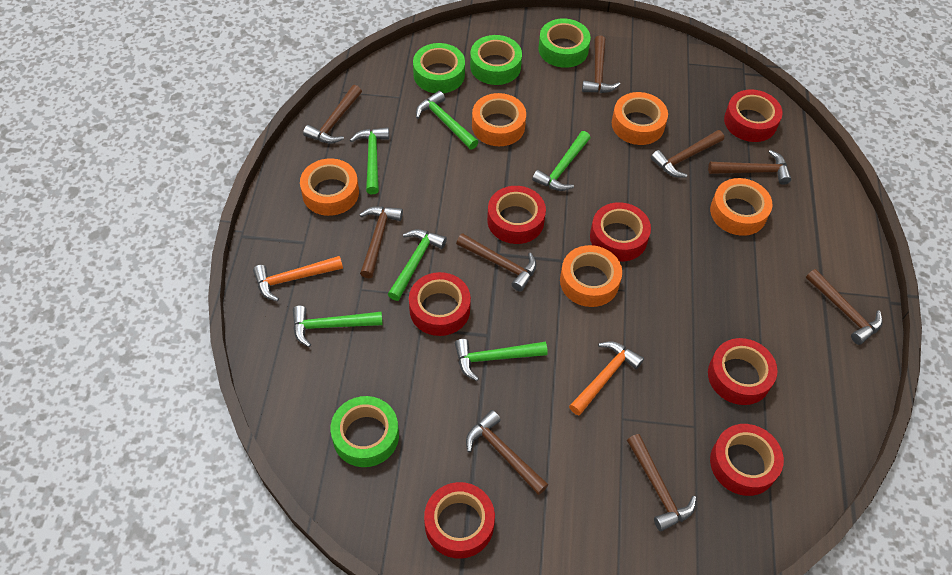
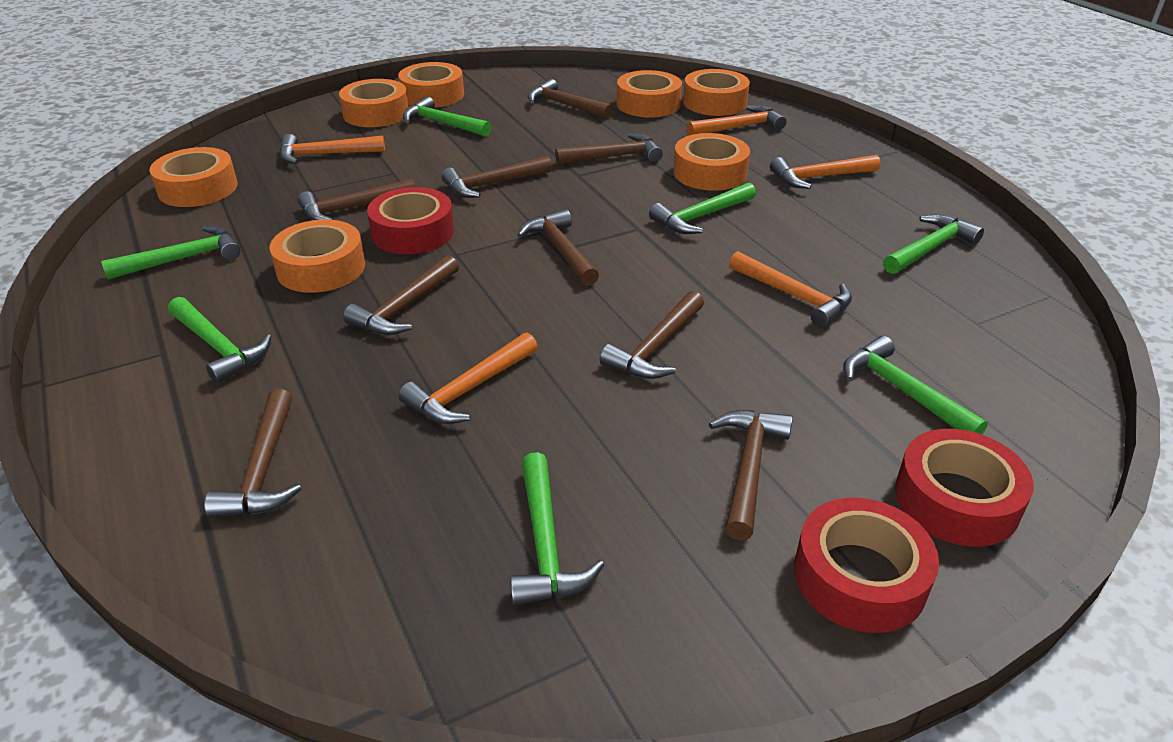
green hammer: 6 -> 7
green tape: 4 -> 0
orange hammer: 2 -> 5
orange tape: 5 -> 7
red tape: 7 -> 3

